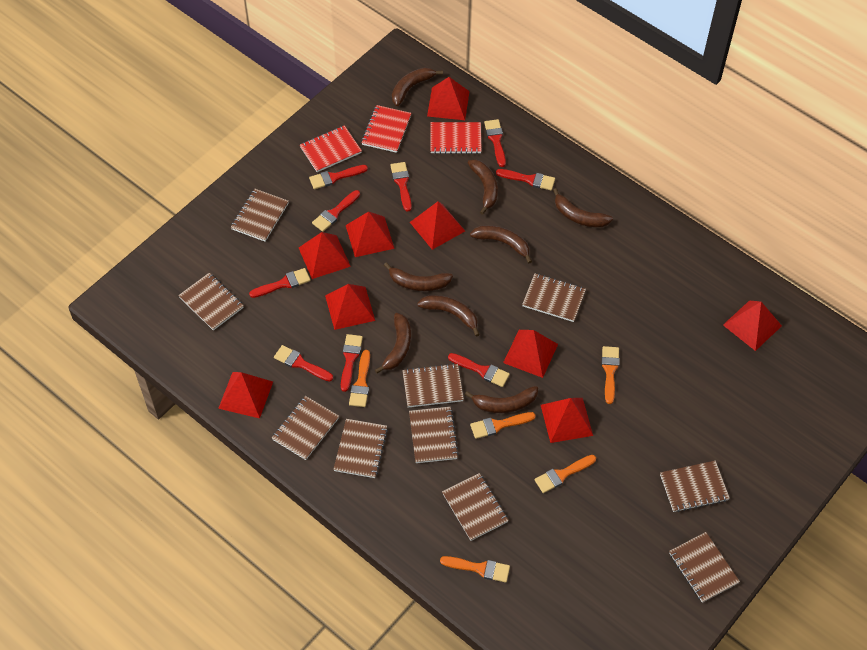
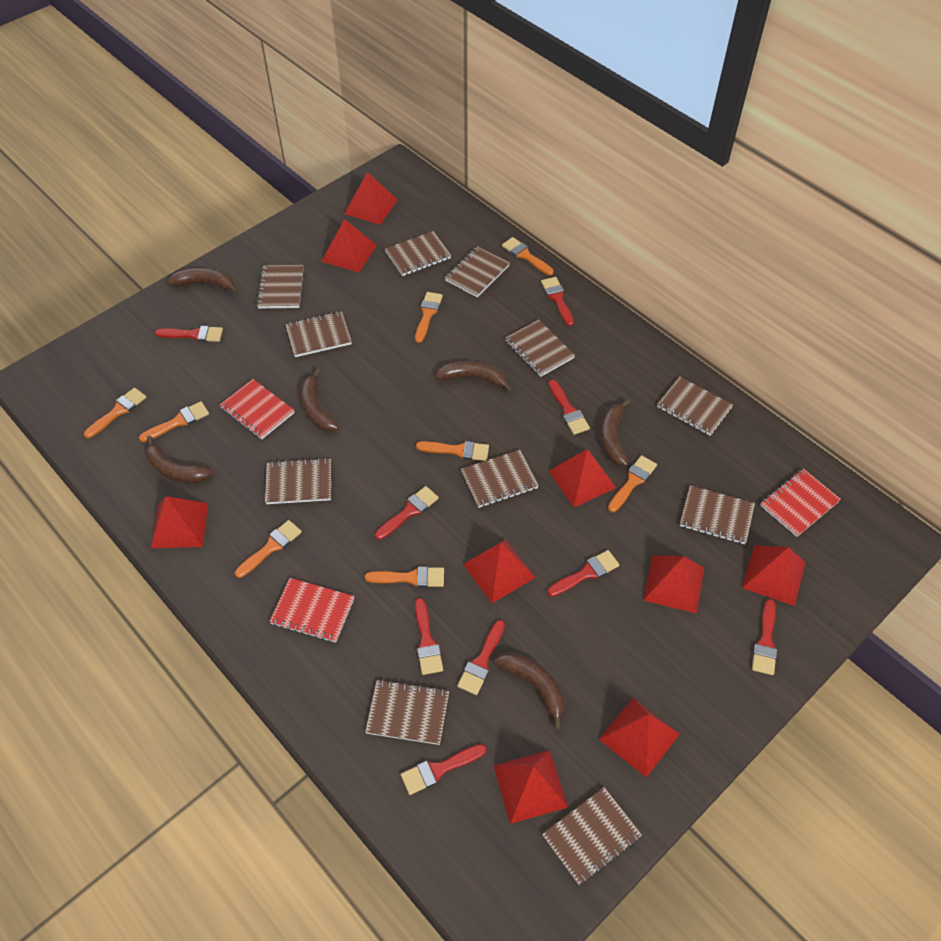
brown banana: 8 -> 6
brown notebook: 10 -> 11
orange brush: 5 -> 8

